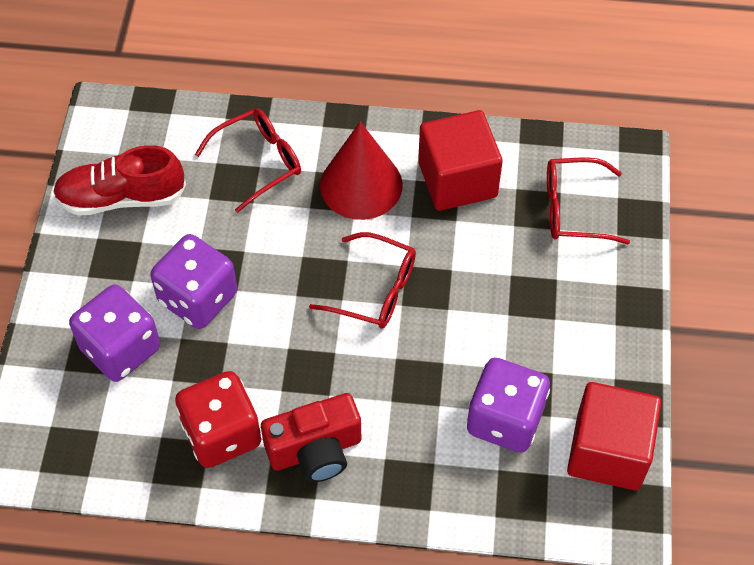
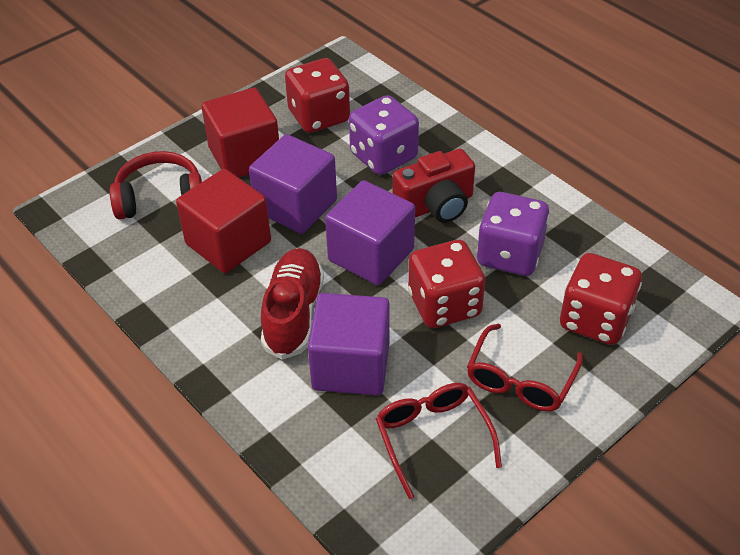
purple cube: 0 -> 3
purple dice: 3 -> 2
red cone: 1 -> 0
red dice: 1 -> 3
red glasses: 3 -> 2
red headphones: 0 -> 1

